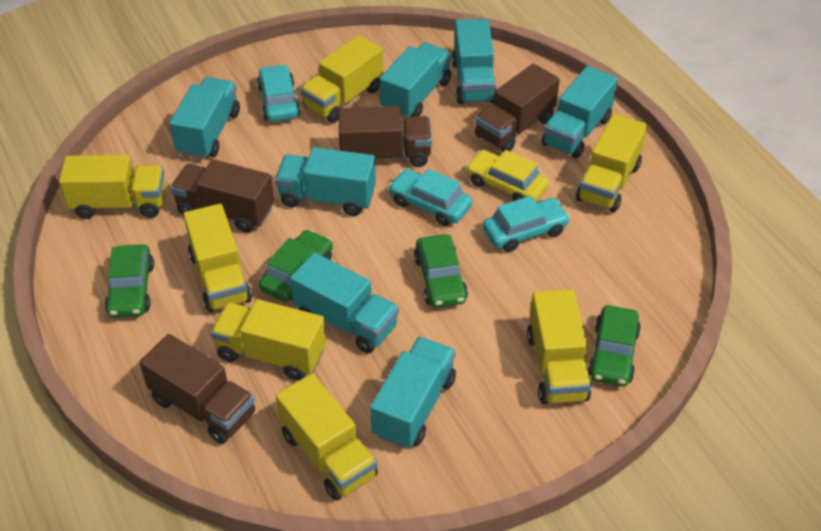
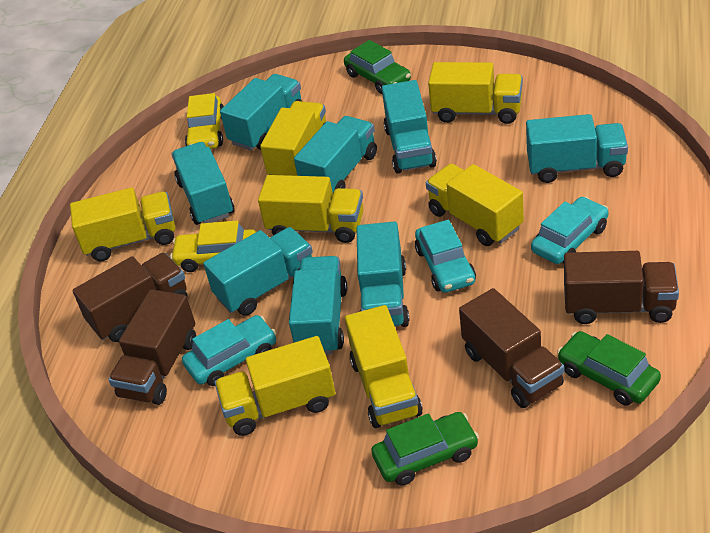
green car: 4 -> 3
turquoise truck: 7 -> 8
yellow car: 1 -> 2

